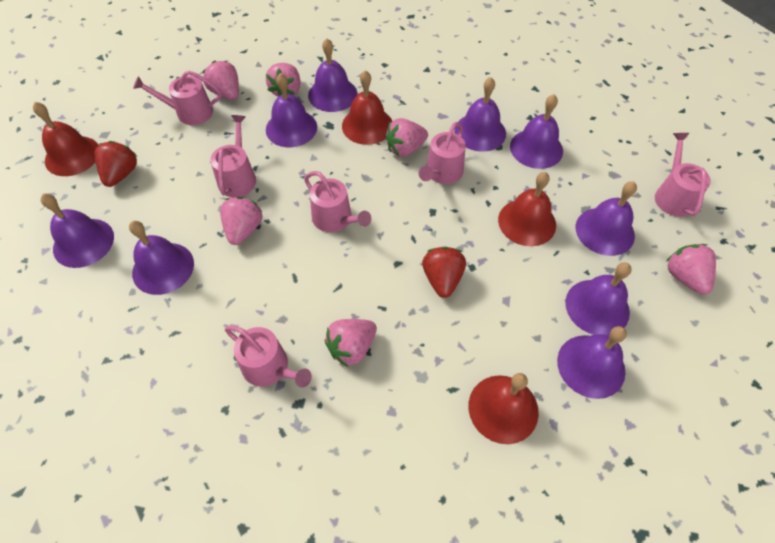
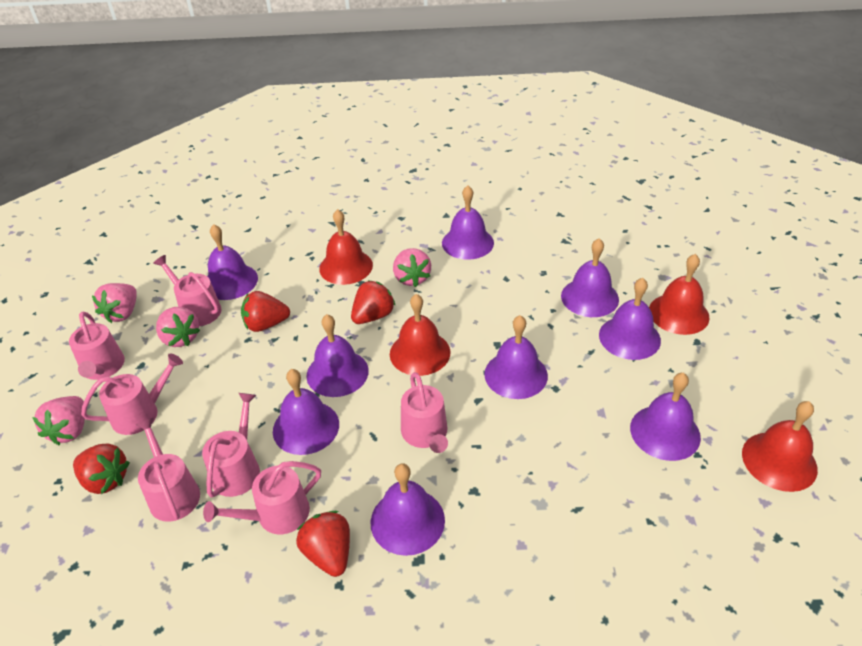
pink strawberry: 6 -> 4
pink watering can: 6 -> 7
red strawberry: 2 -> 4

